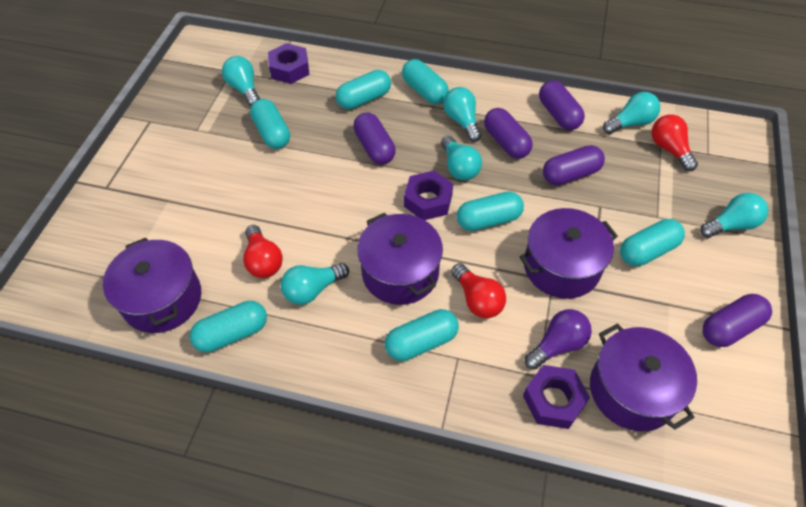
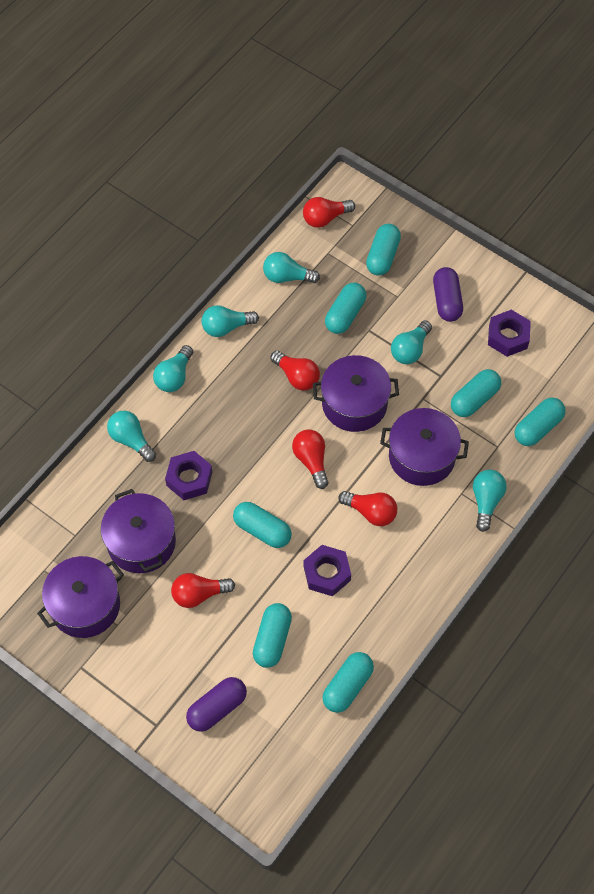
purple capsule: 5 -> 2
purple light bulb: 1 -> 0
red light bulb: 3 -> 5

